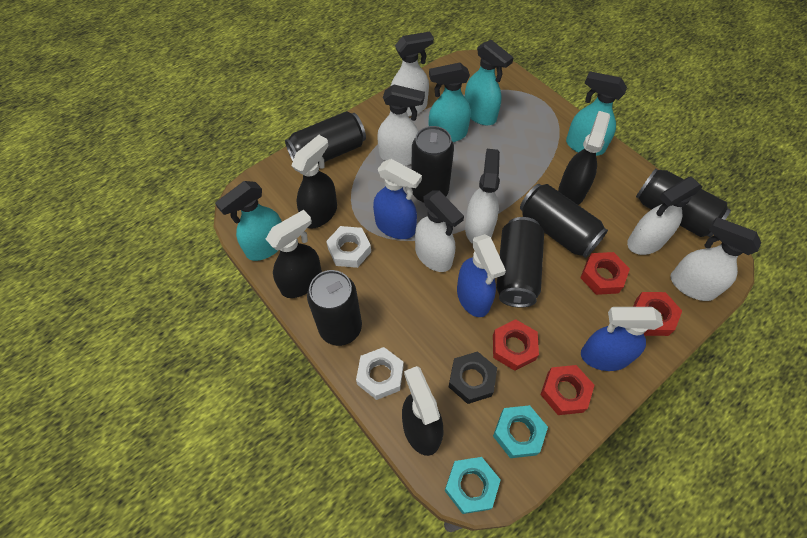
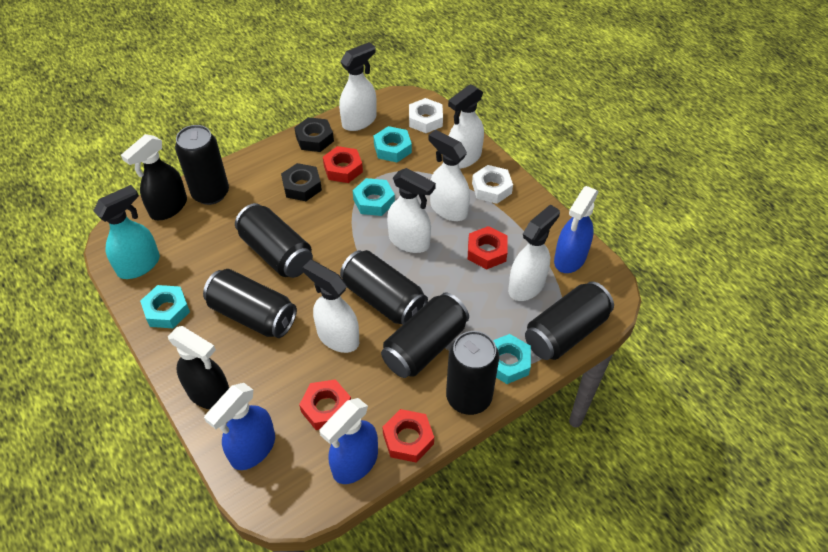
black can: 6 -> 7
black nut: 1 -> 2
black spray bottle: 4 -> 2
turquoise nut: 2 -> 4
turquoise spray bottle: 4 -> 1

